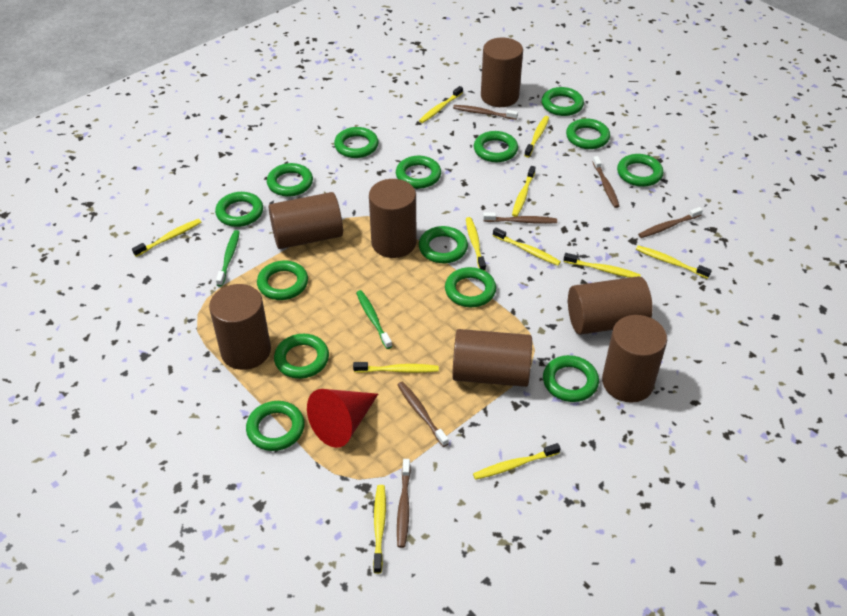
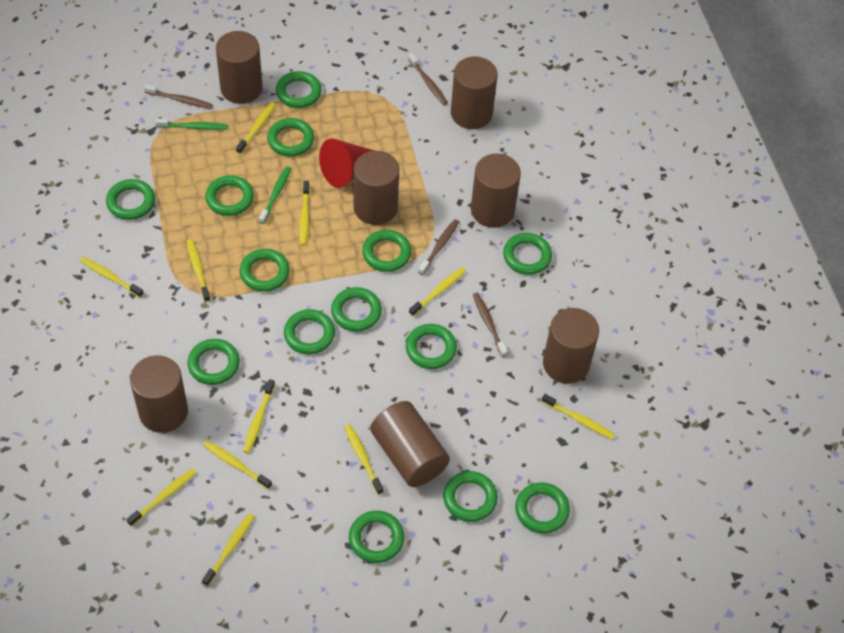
brown toothbrush: 6 -> 4

